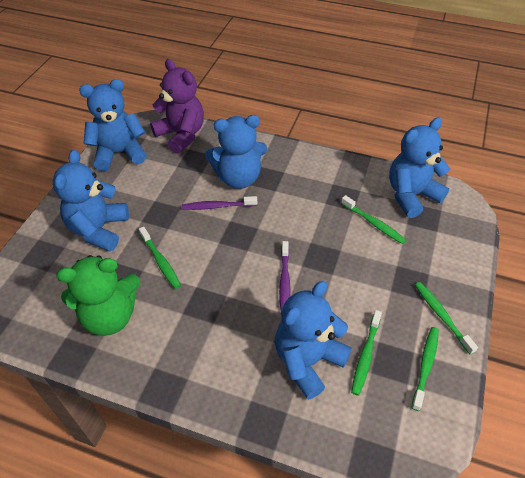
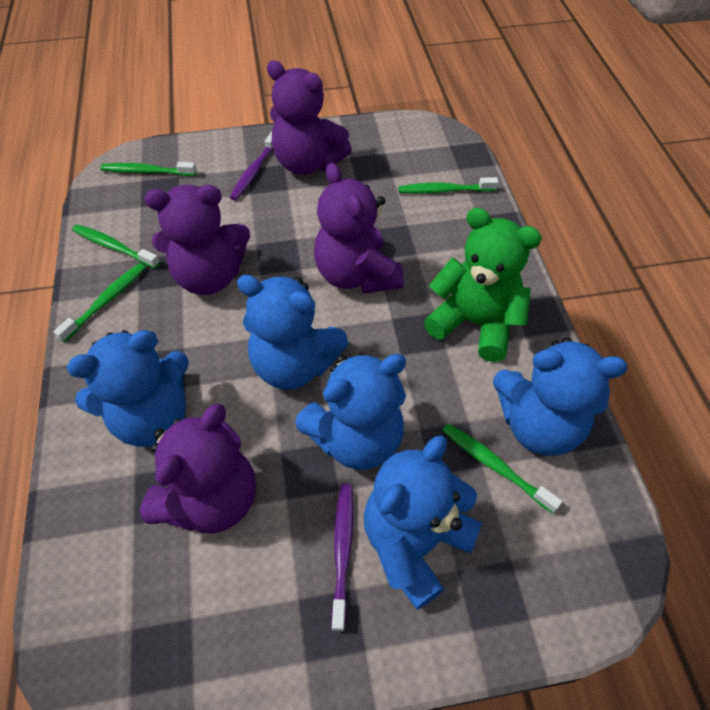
purple teddy bear: 1 -> 4

